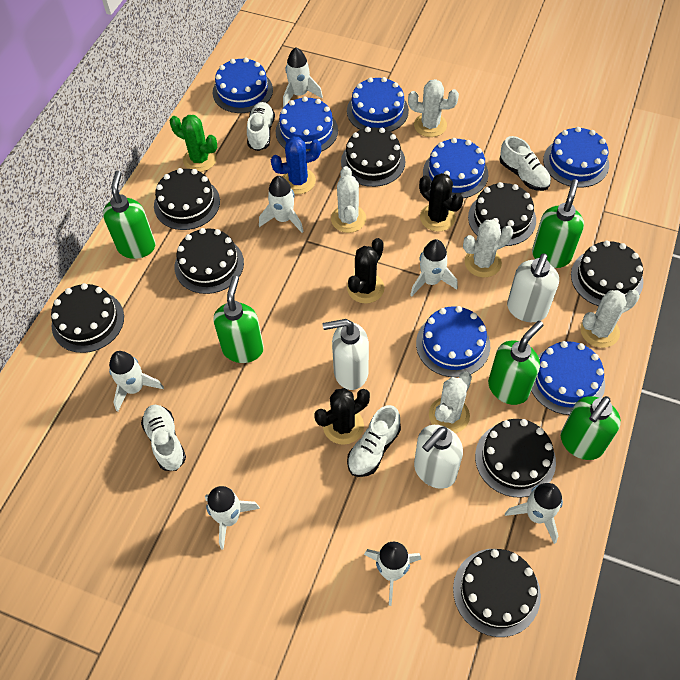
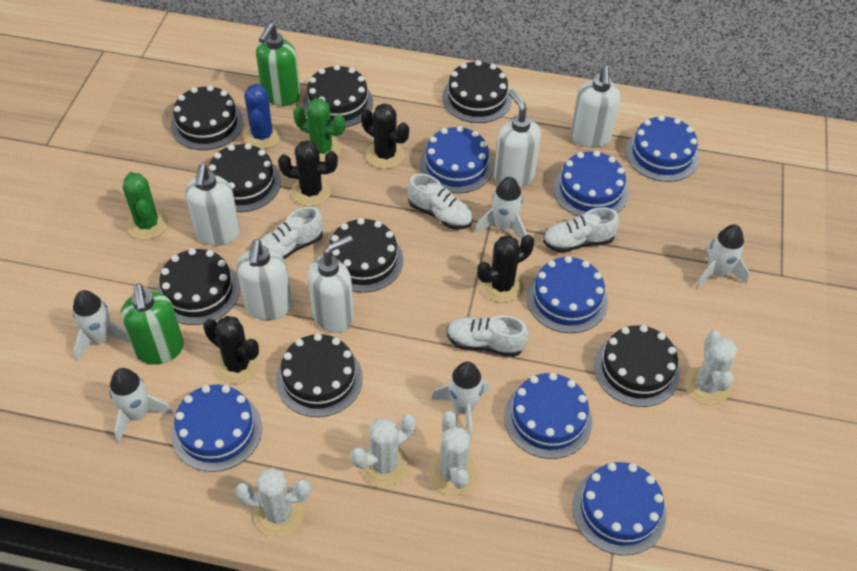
black cactus: 3 -> 4
green cactus: 1 -> 2
green soap dispenser: 5 -> 2
white cactus: 5 -> 4
white rocket: 7 -> 5
white soap dispenser: 3 -> 5

